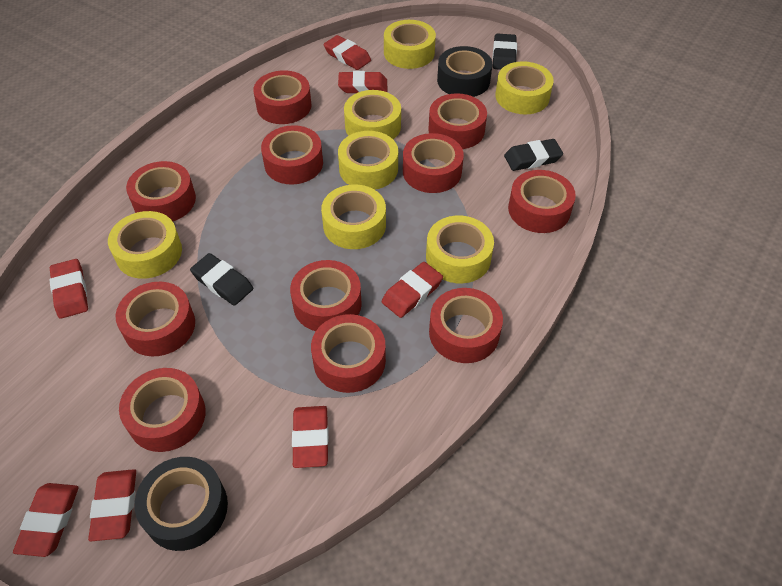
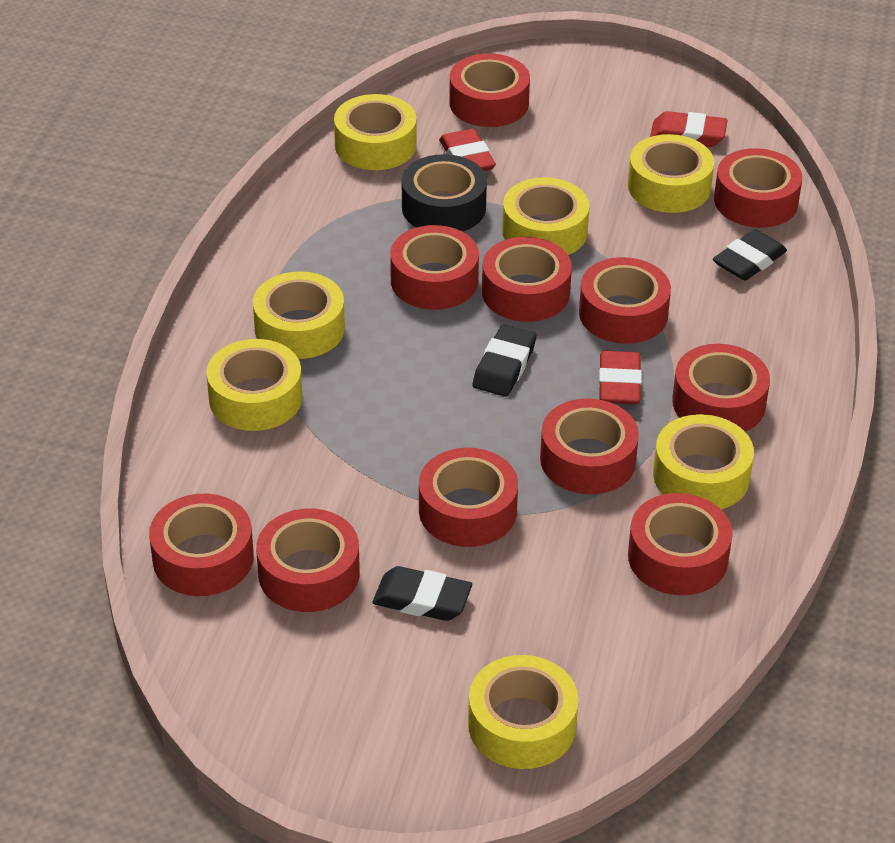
black tape: 2 -> 1
red eraser: 7 -> 3

